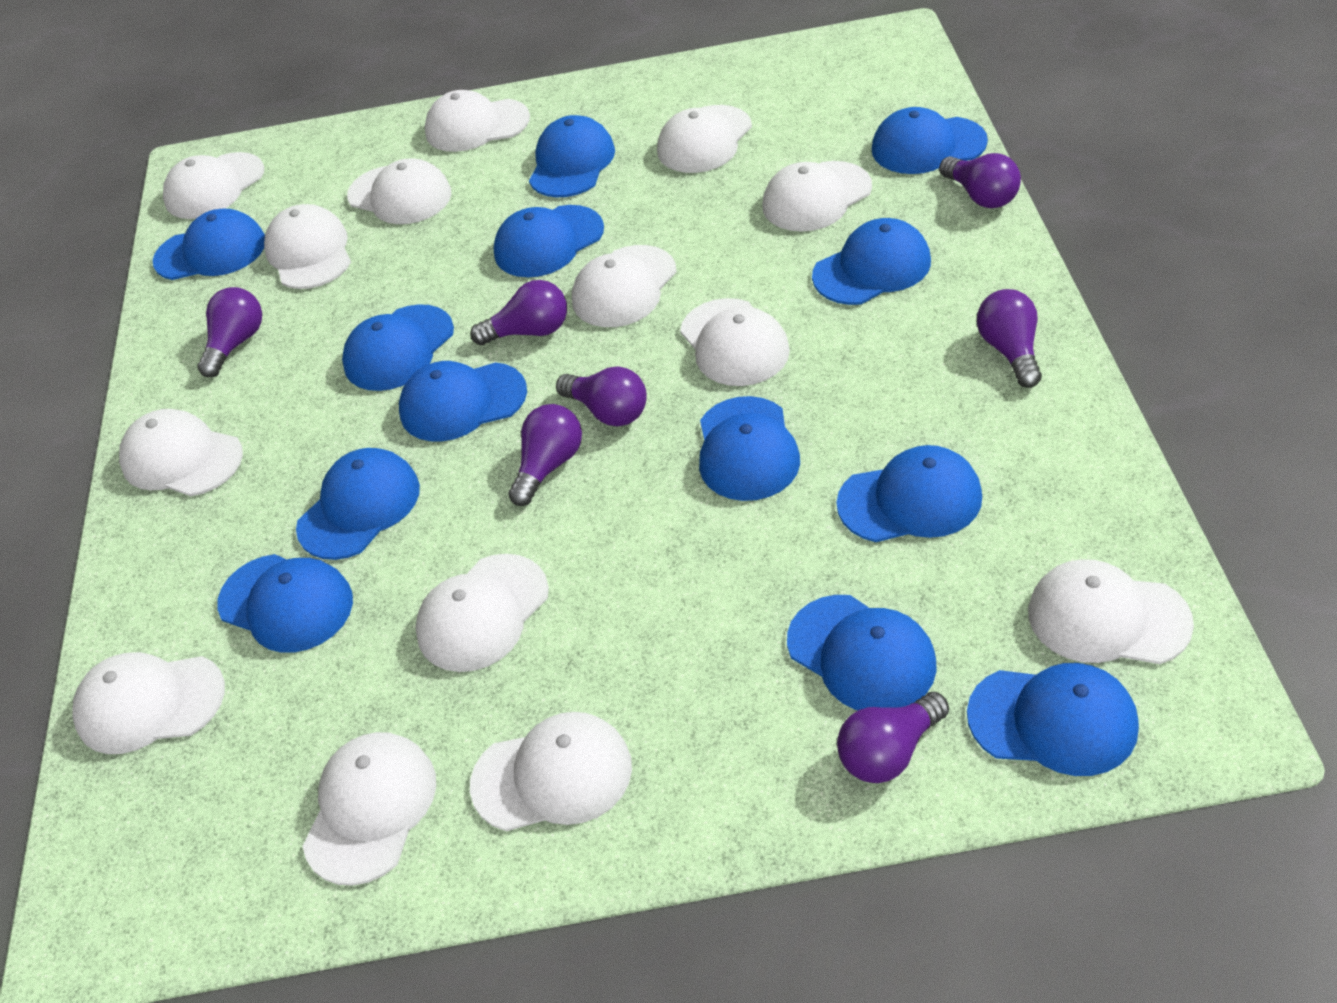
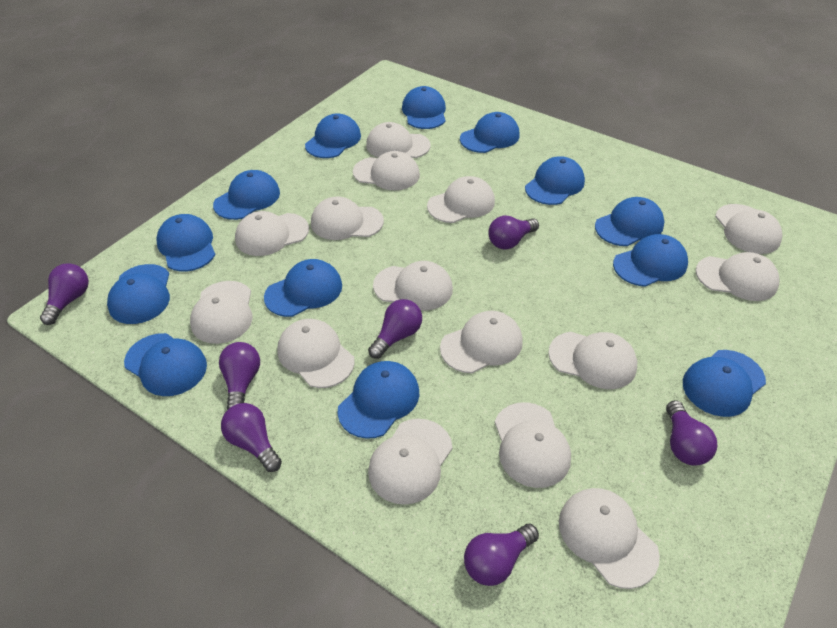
white cap: 14 -> 15

